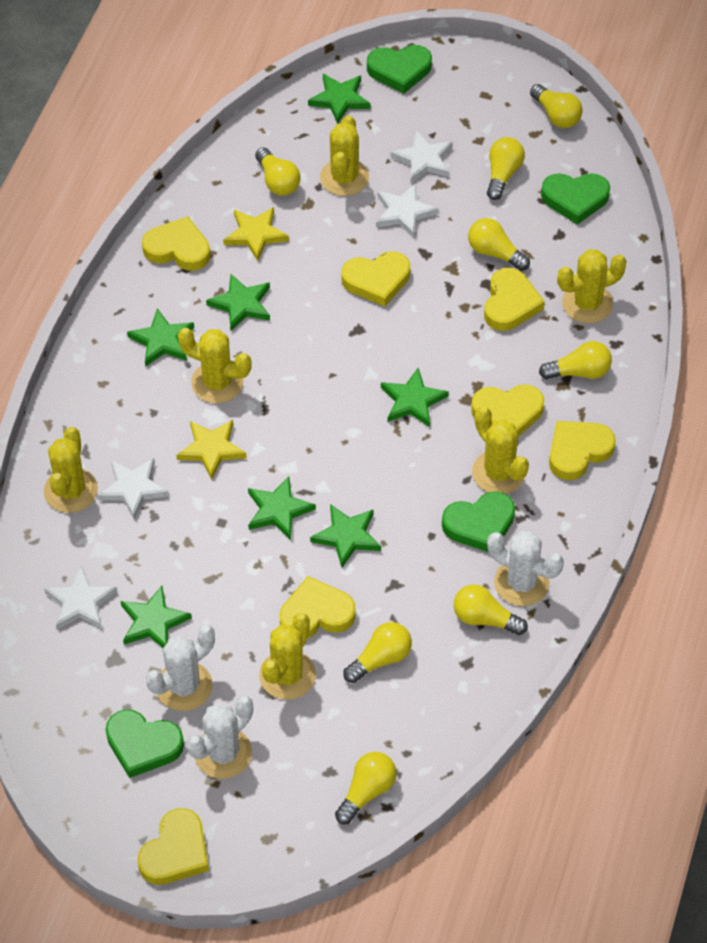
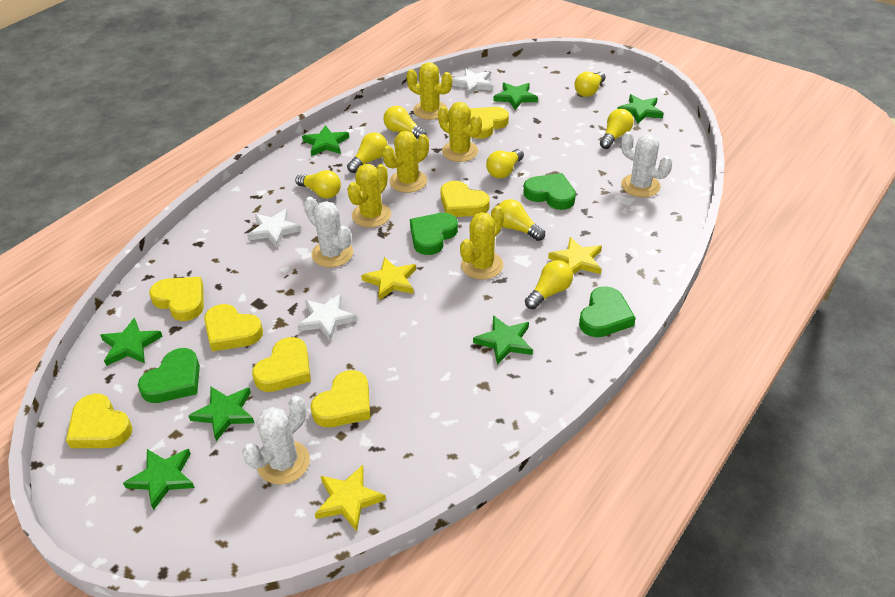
white star: 4 -> 3
yellow cactus: 6 -> 5
yellow star: 2 -> 3

